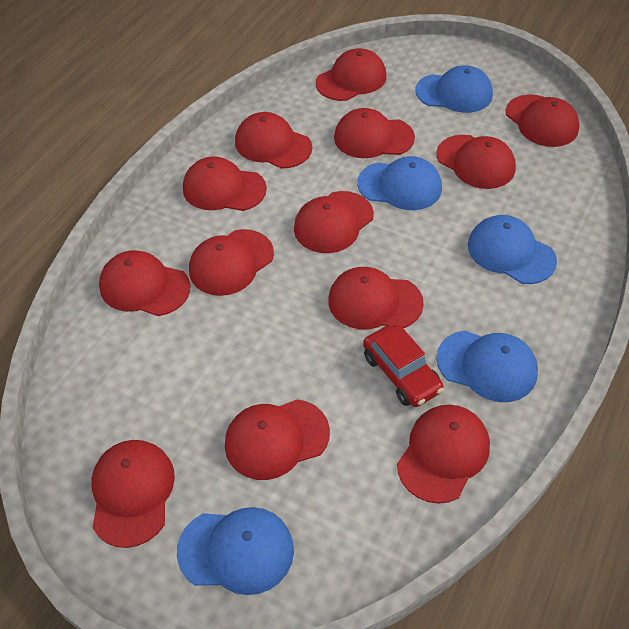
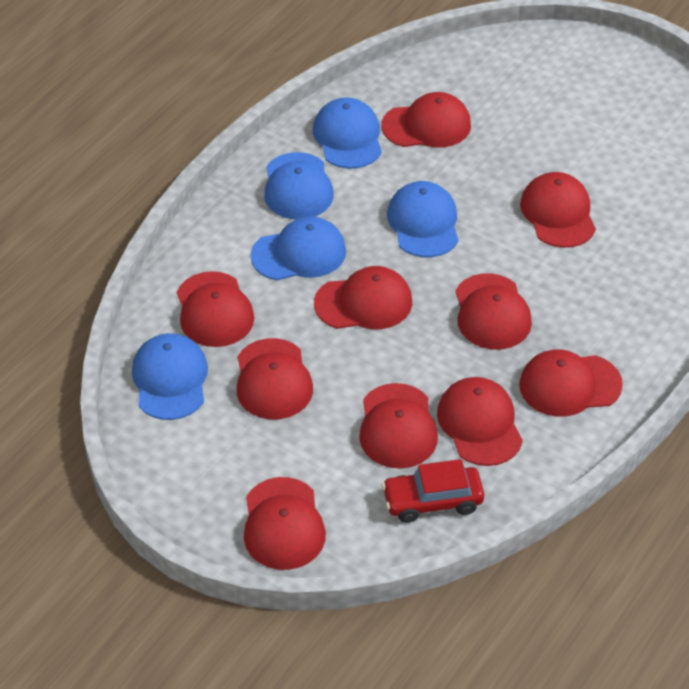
red cap: 13 -> 10

